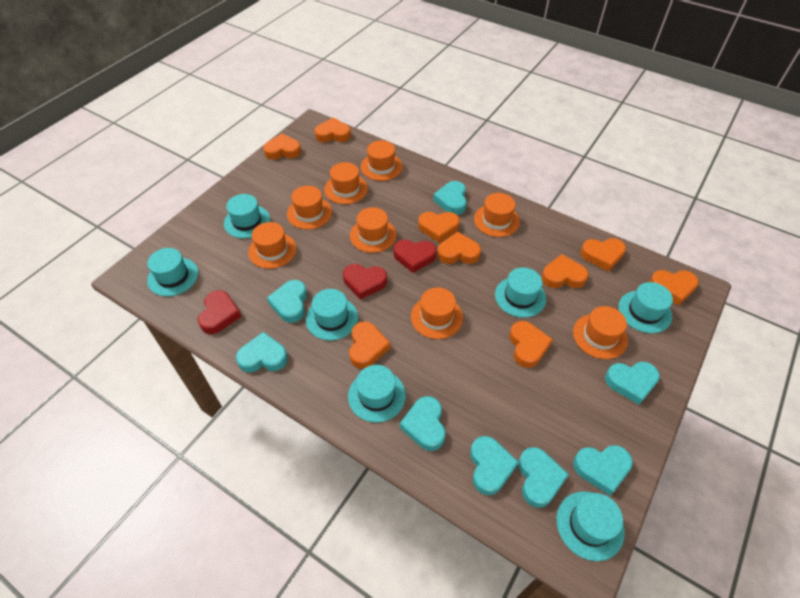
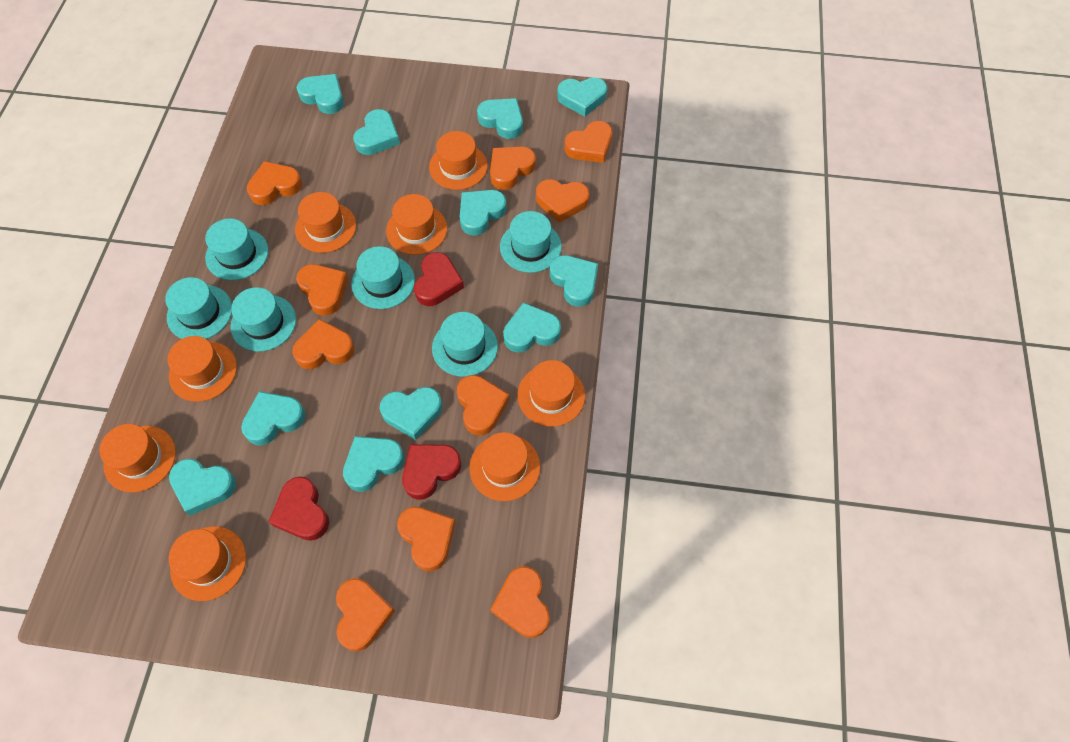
orange heart: 9 -> 10
turquoise hat: 7 -> 6
turquoise heart: 8 -> 11

